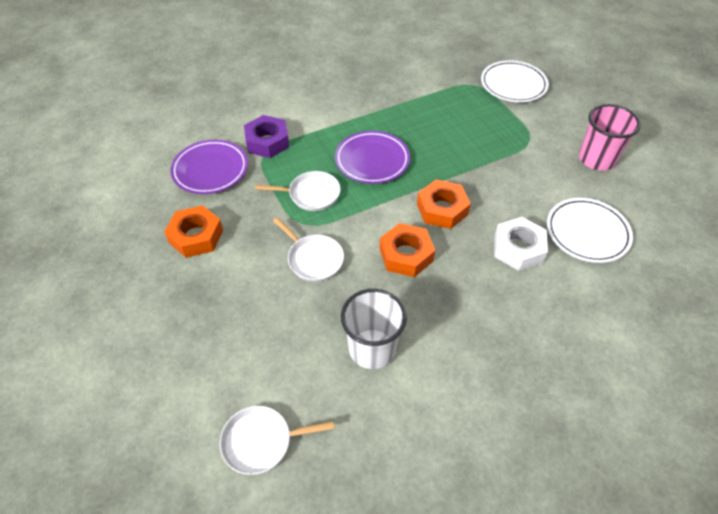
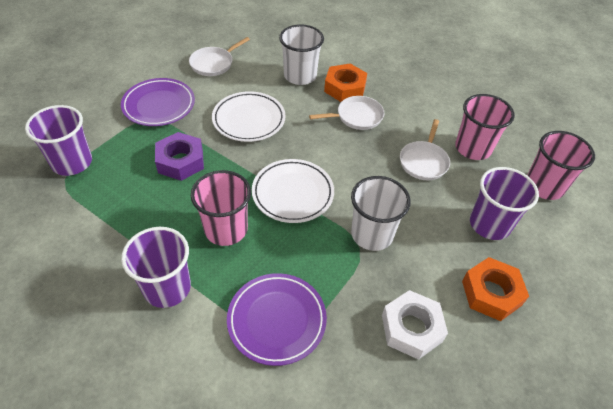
orange nut: 3 -> 2
pink cup: 1 -> 3
purple cup: 0 -> 3
white cup: 1 -> 2

